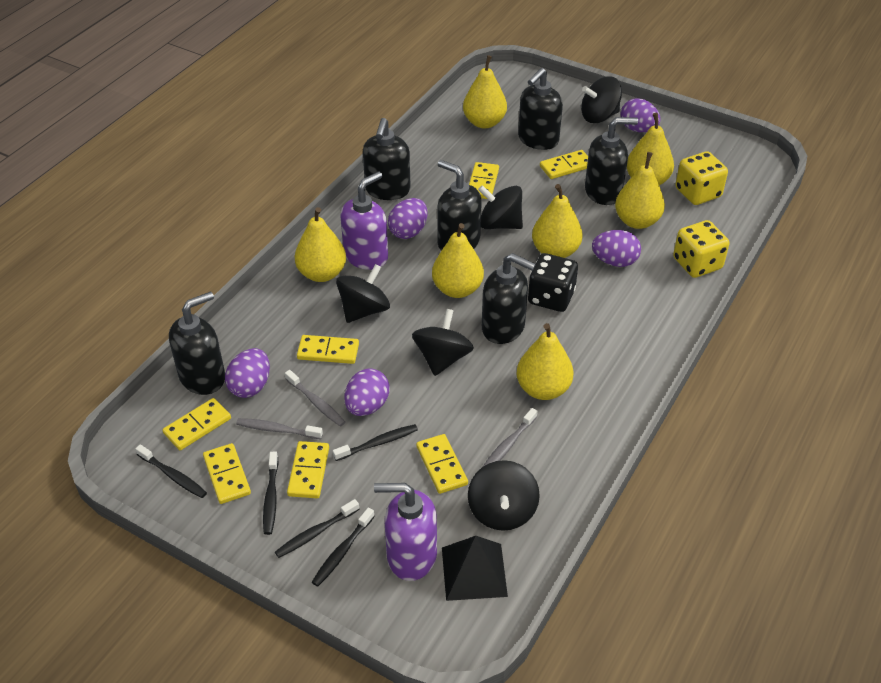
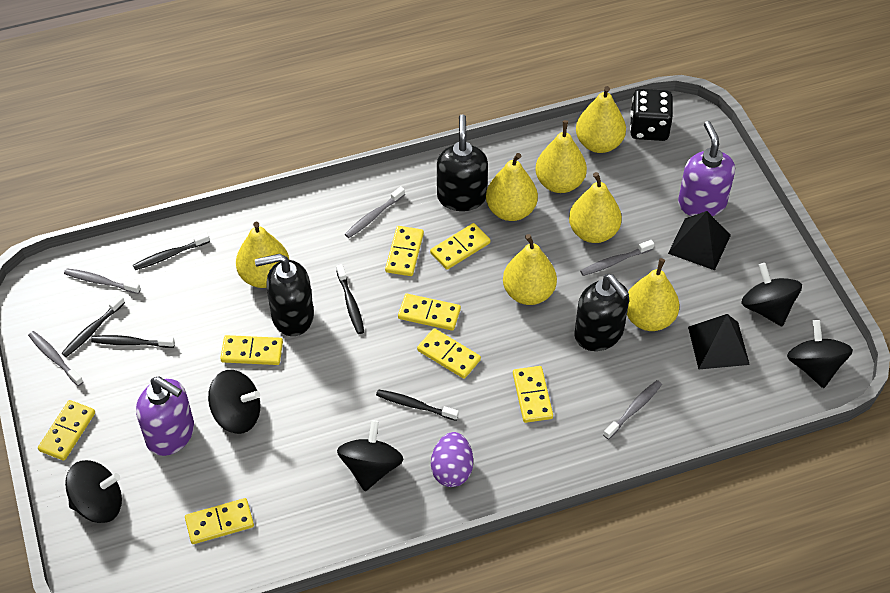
black pyramid: 1 -> 2
black soap dispenser: 6 -> 3
grey toothbrush: 3 -> 5
purple egg: 5 -> 1
yellow dice: 2 -> 0
yellow domino: 7 -> 8

